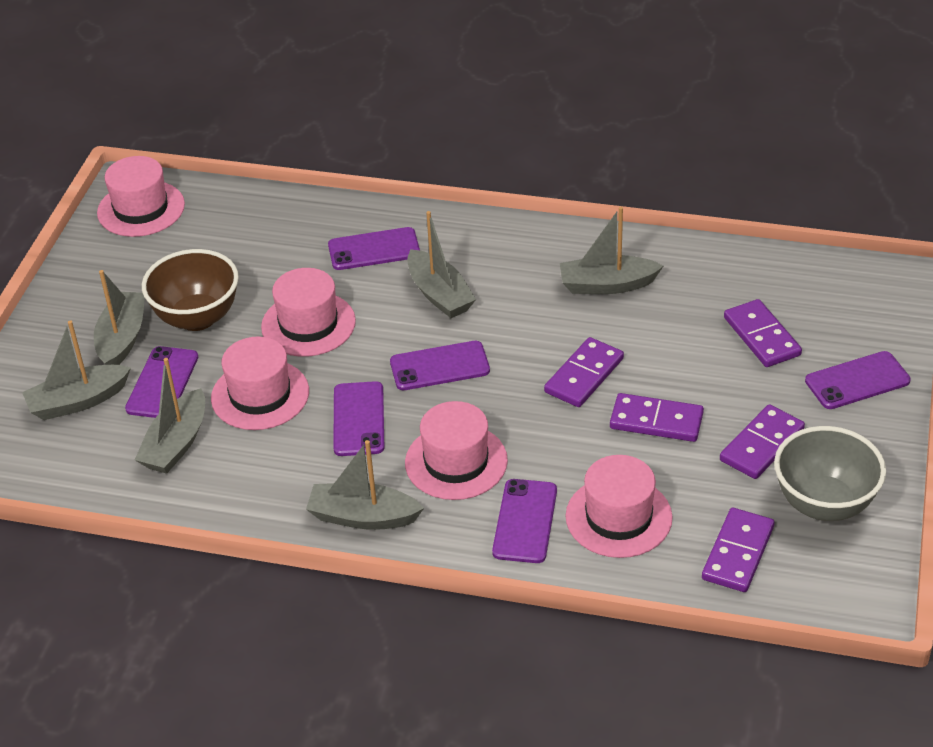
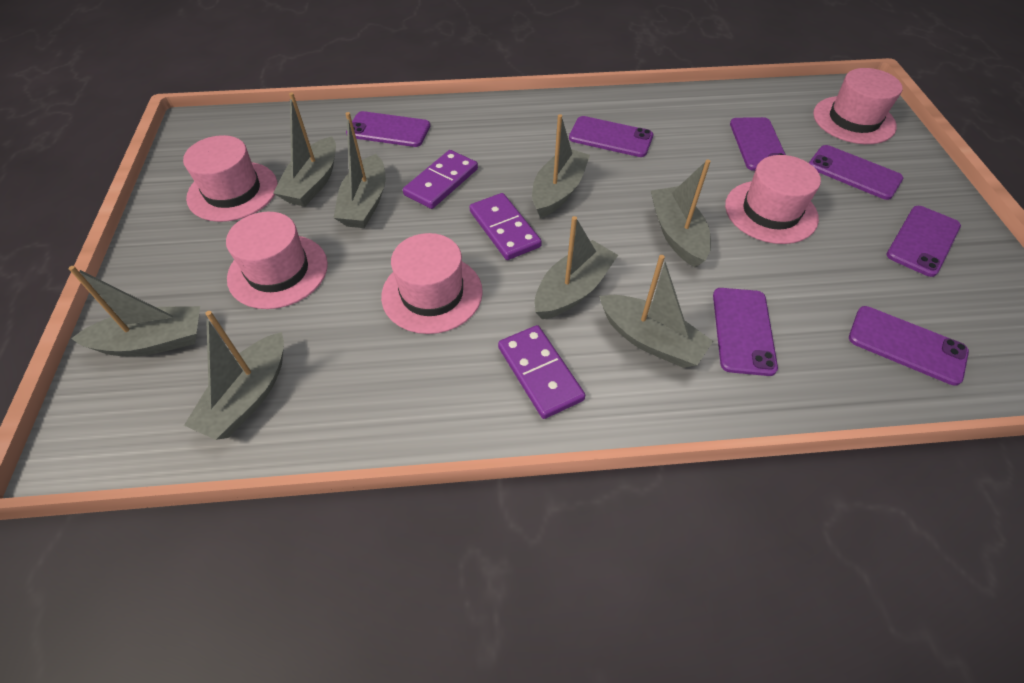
brown bowl: 1 -> 0
grey boat: 6 -> 8
grey bowl: 1 -> 0
purple domino: 5 -> 3
purple phone: 6 -> 7

